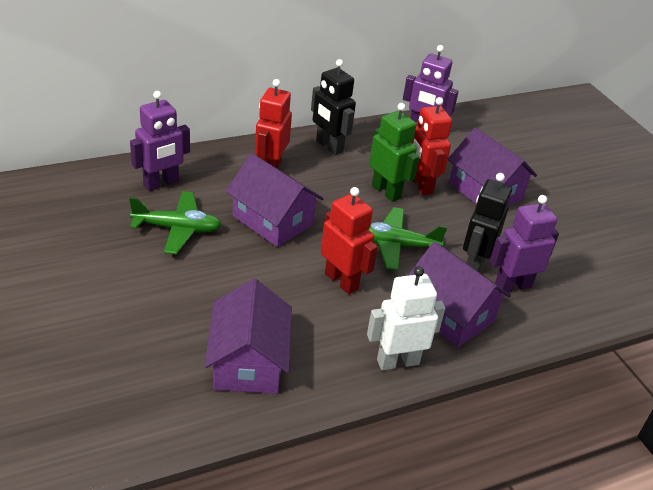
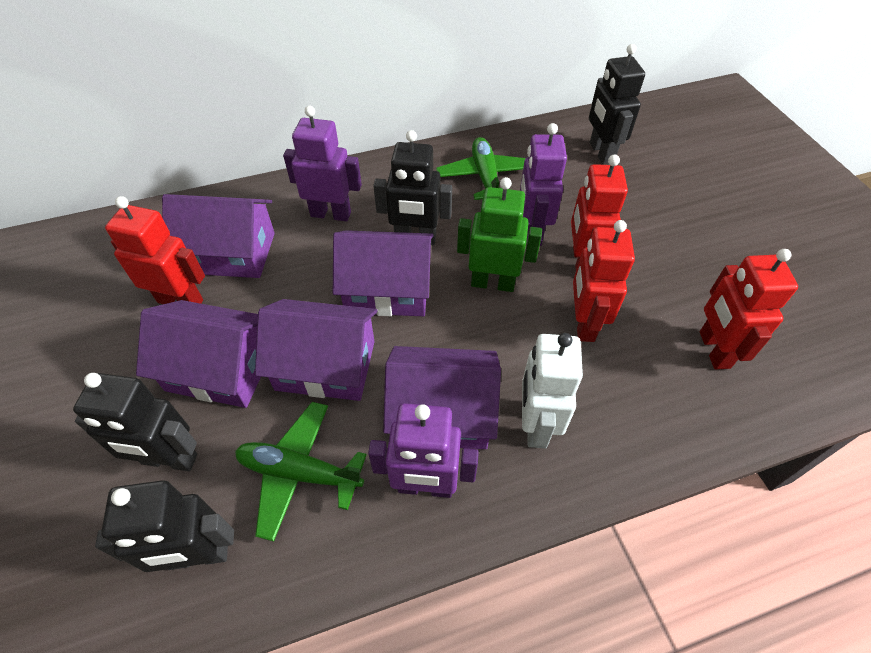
black robot: 2 -> 4
purple house: 4 -> 5
red robot: 3 -> 4

